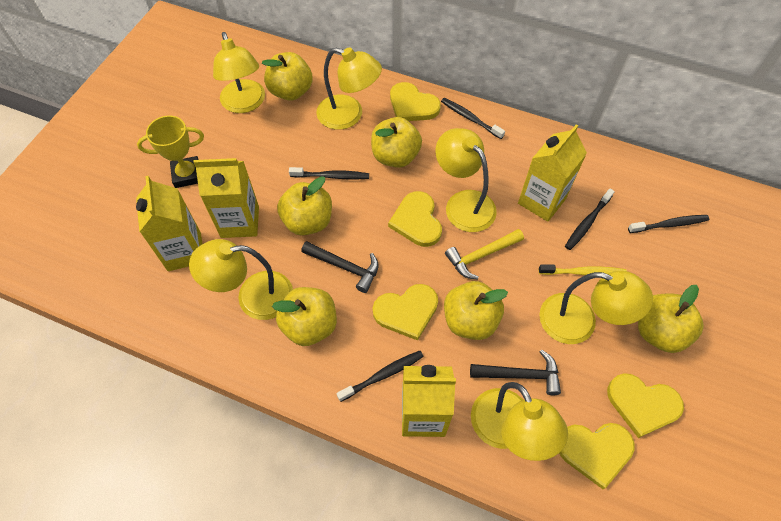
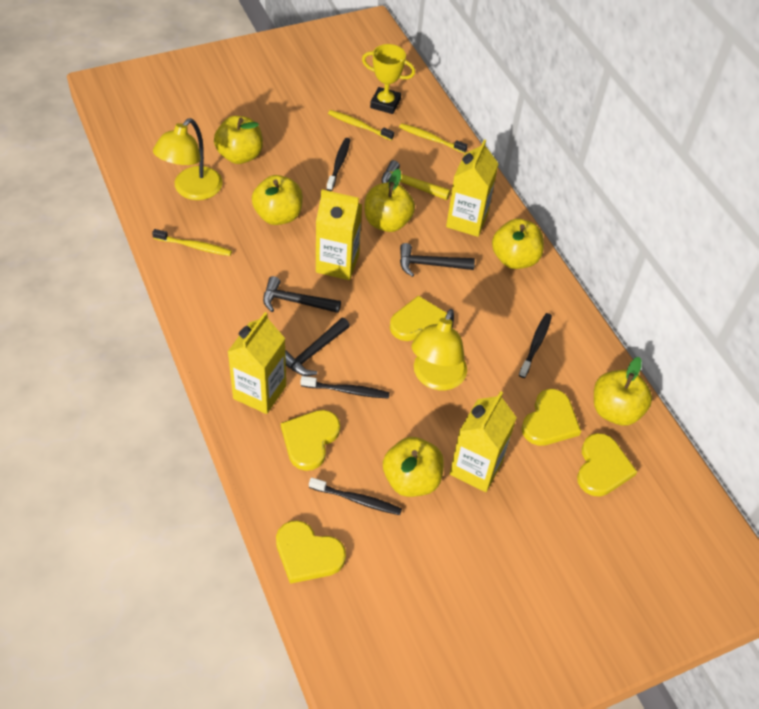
black hammer: 2 -> 3
black toothbrush: 5 -> 4
yellow lamp: 6 -> 2
yellow toothbrush: 1 -> 3

